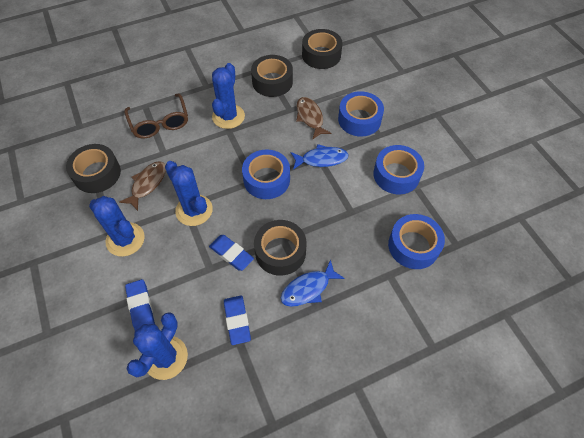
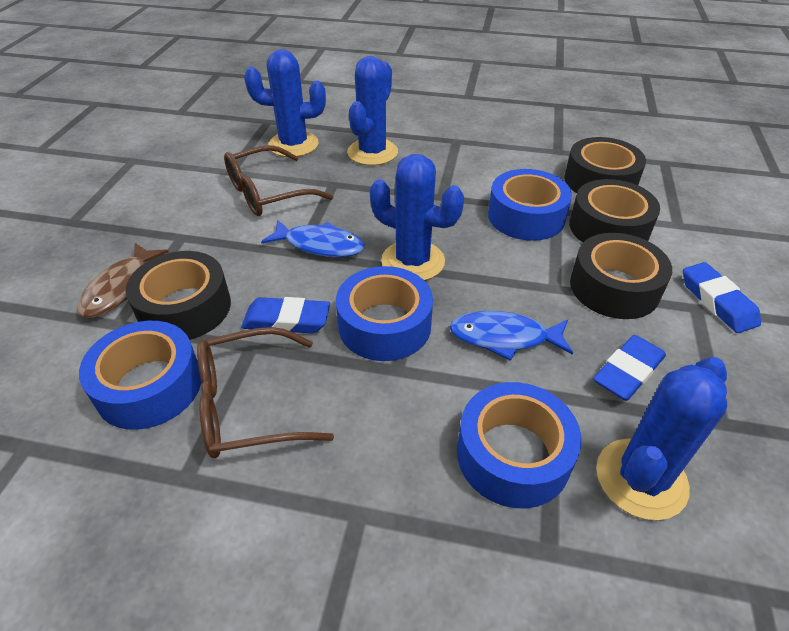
brown fish: 2 -> 1
brown glasses: 1 -> 2

